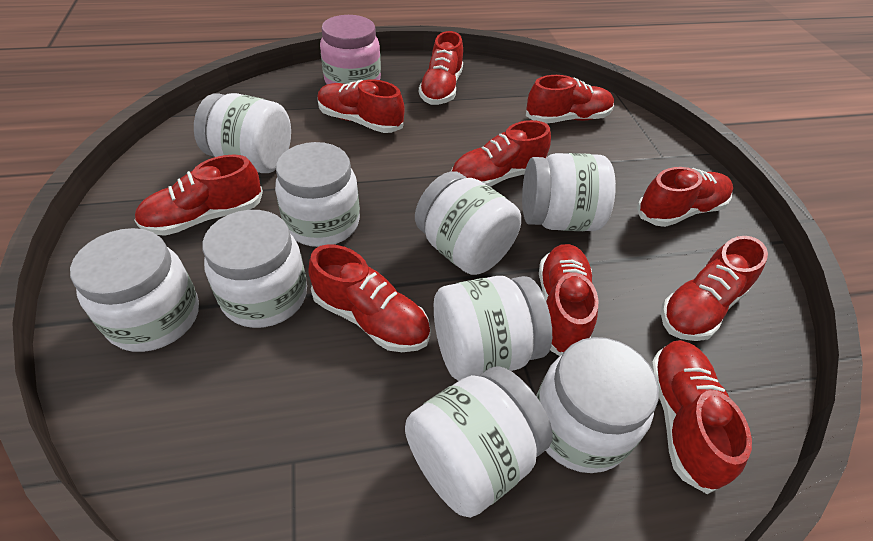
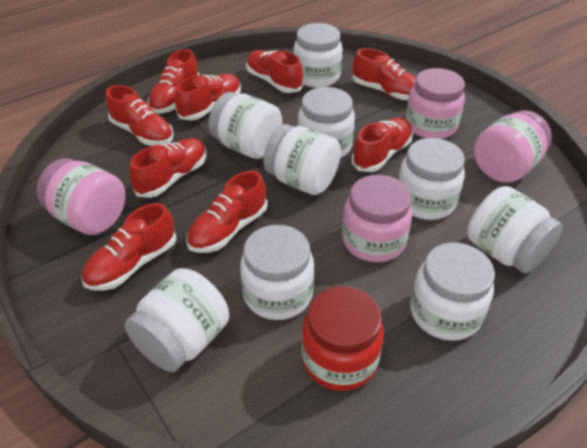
pink jar: 1 -> 4
red jar: 0 -> 1
red shoe: 10 -> 9

